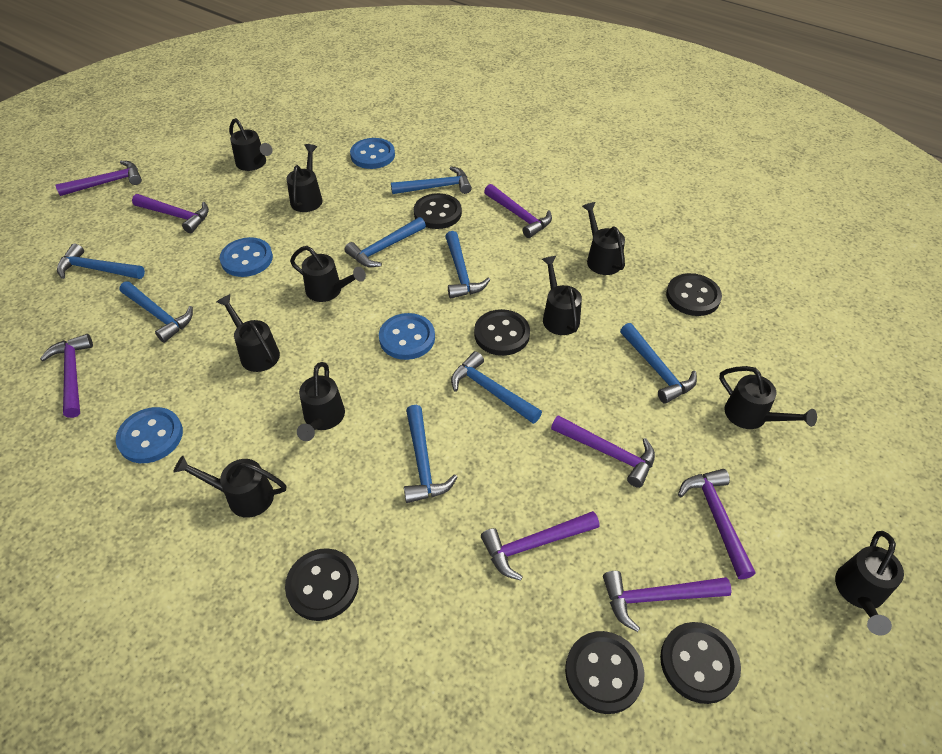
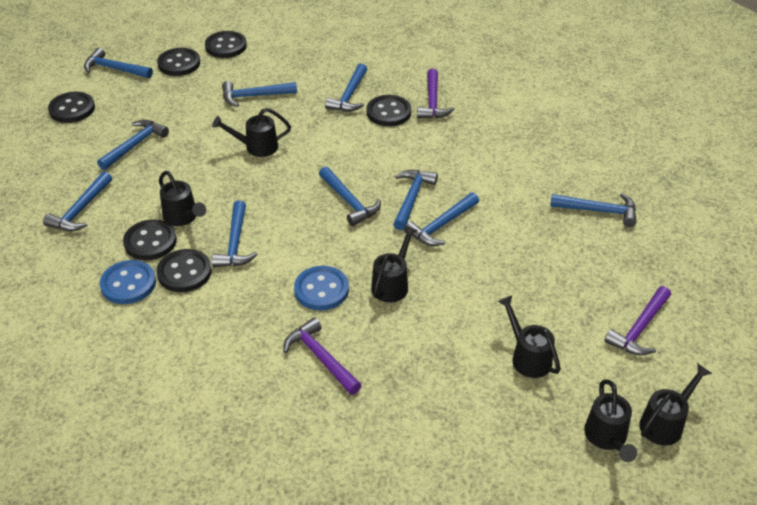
black watering can: 10 -> 6
blue button: 4 -> 2
blue hammer: 8 -> 10
purple hammer: 8 -> 3

